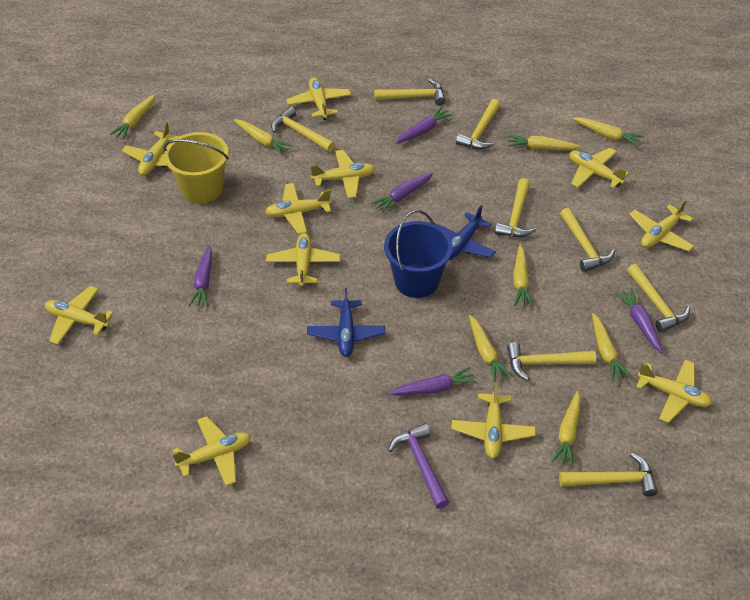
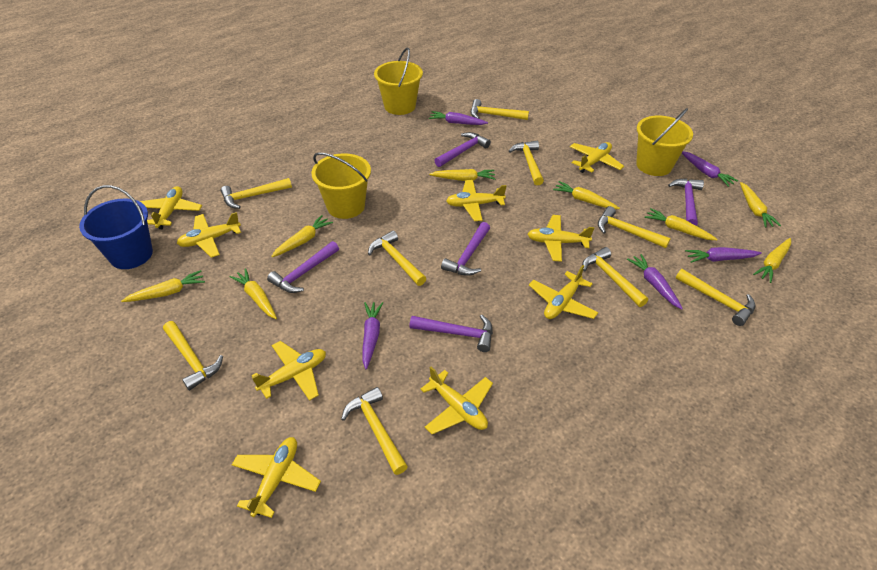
blue plane: 2 -> 0
purple hammer: 1 -> 5
yellow bucket: 1 -> 3
yellow hammer: 8 -> 9
yellow plane: 11 -> 9

